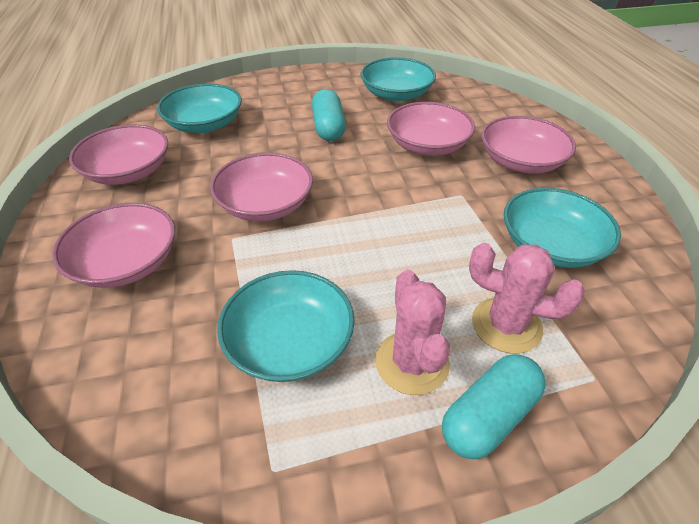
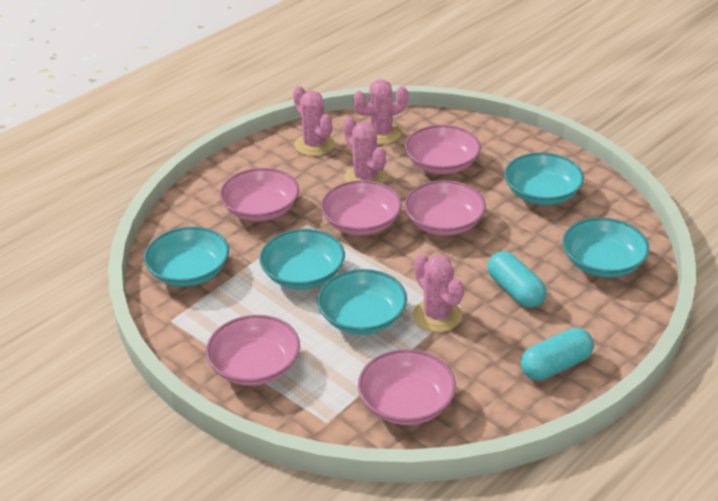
pink bowl: 5 -> 6
pink cactus: 2 -> 4
turquoise bowl: 4 -> 5

